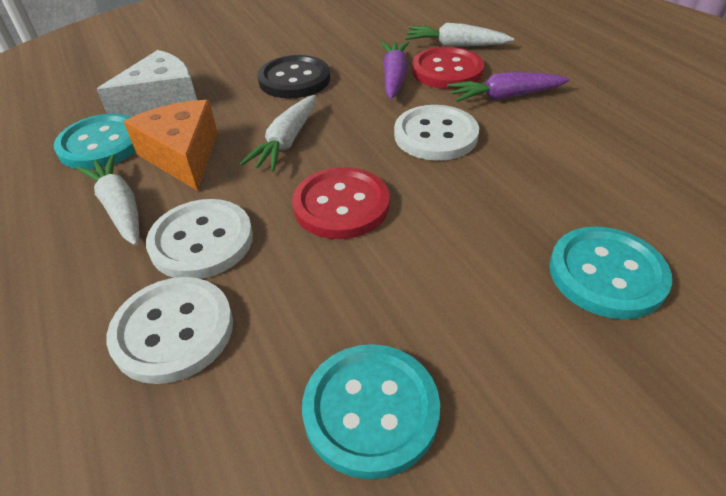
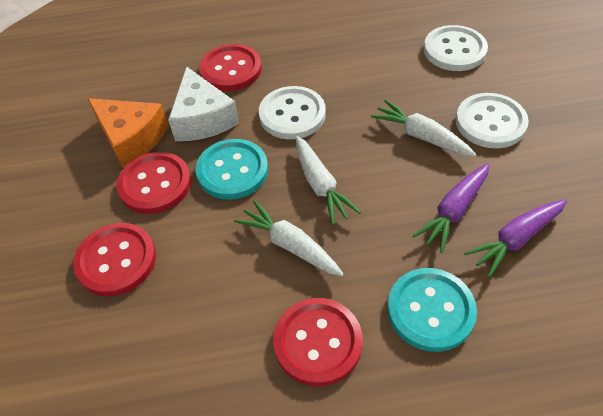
black button: 1 -> 0
red button: 2 -> 4
turquoise button: 3 -> 2

